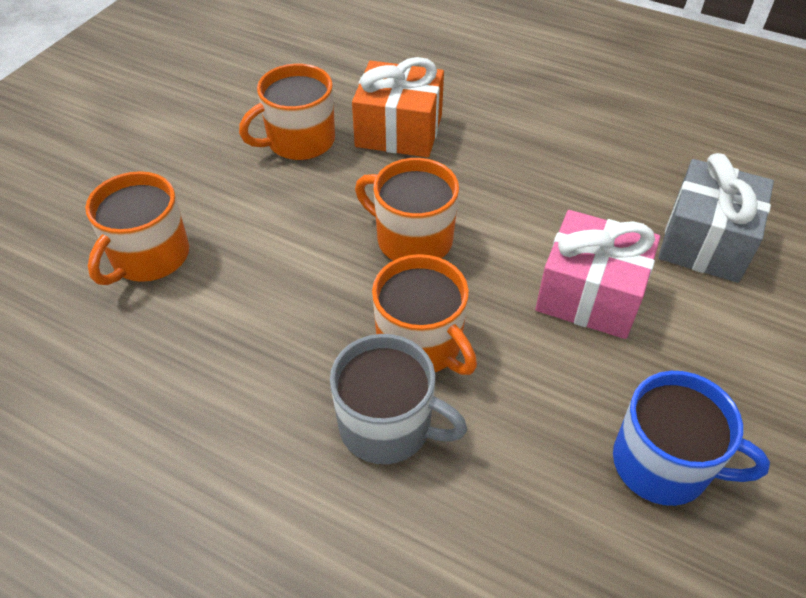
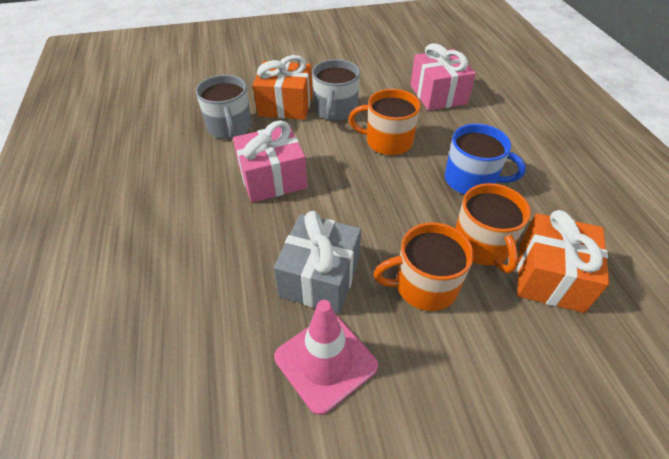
grey mug: 1 -> 2
orange gift: 1 -> 2
orange mug: 4 -> 3
pink gift: 1 -> 2
pink traffic cone: 0 -> 1

